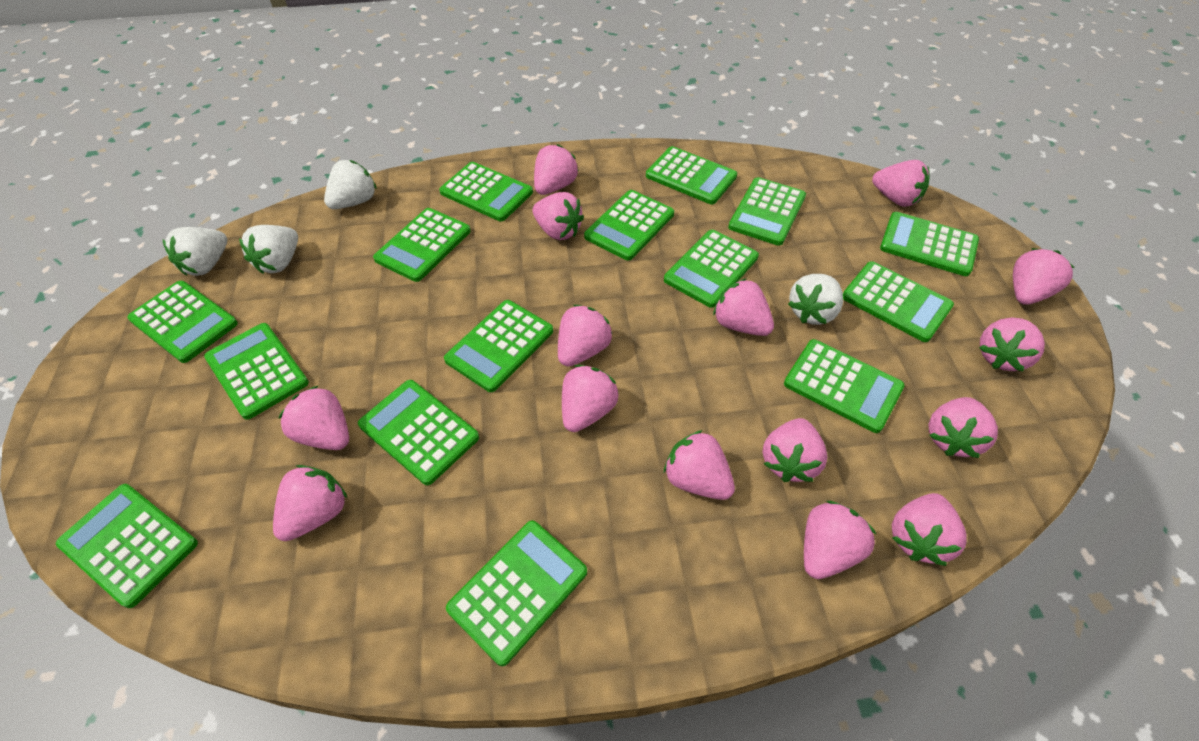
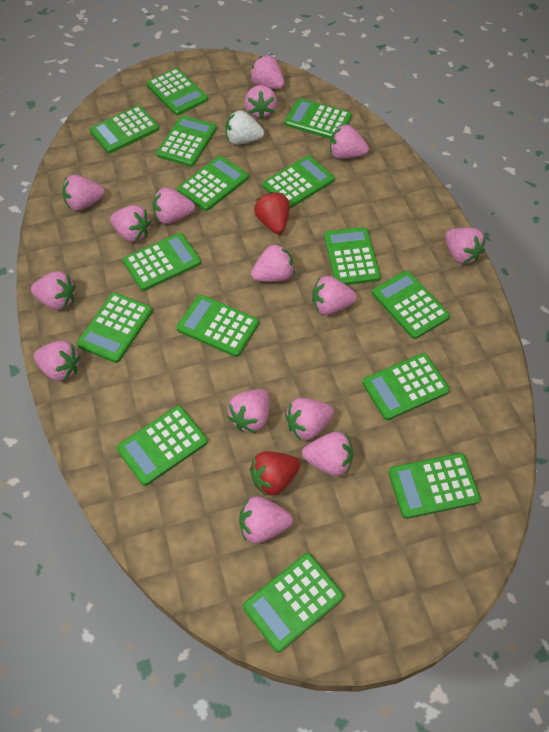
red strawberry: 0 -> 2
white strawberry: 4 -> 1

